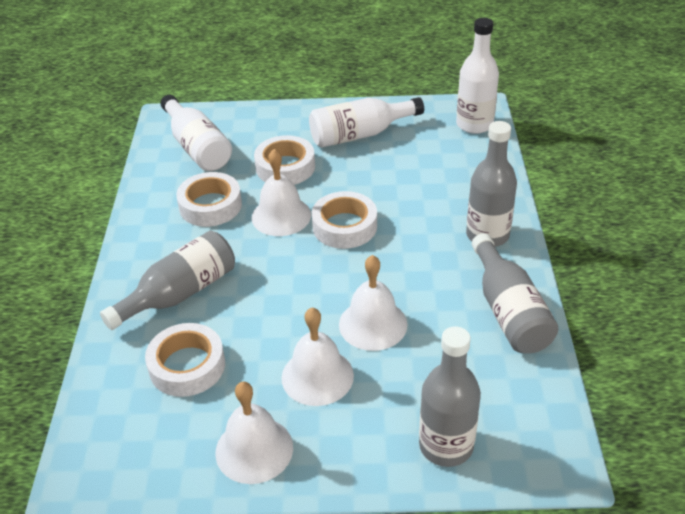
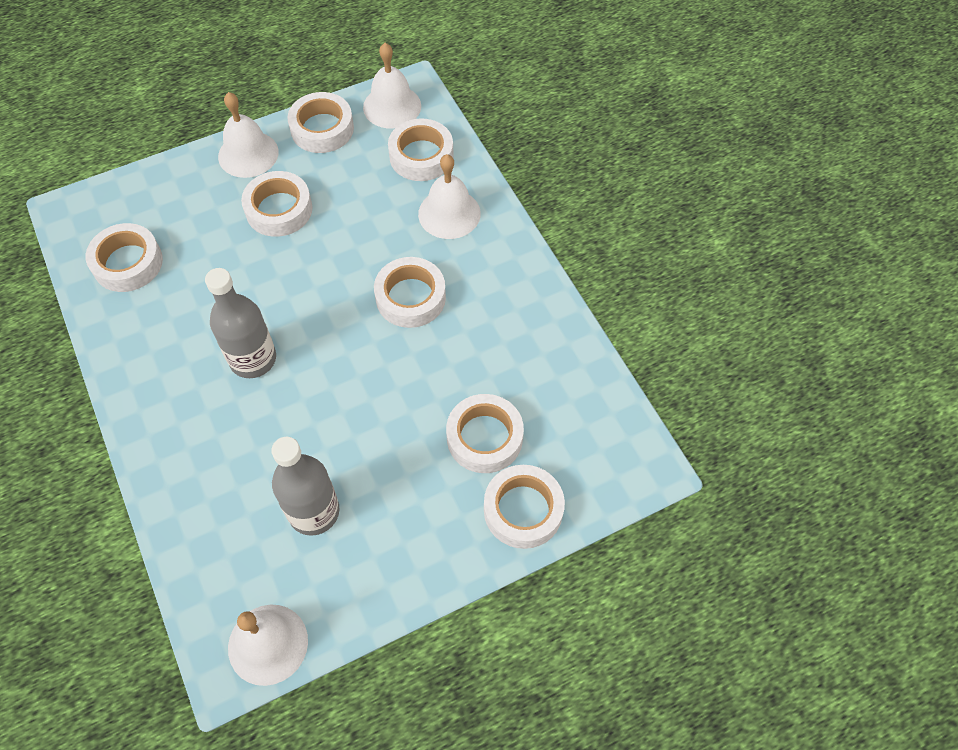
grey bottle: 4 -> 2
white bottle: 3 -> 0
white tape: 4 -> 7

